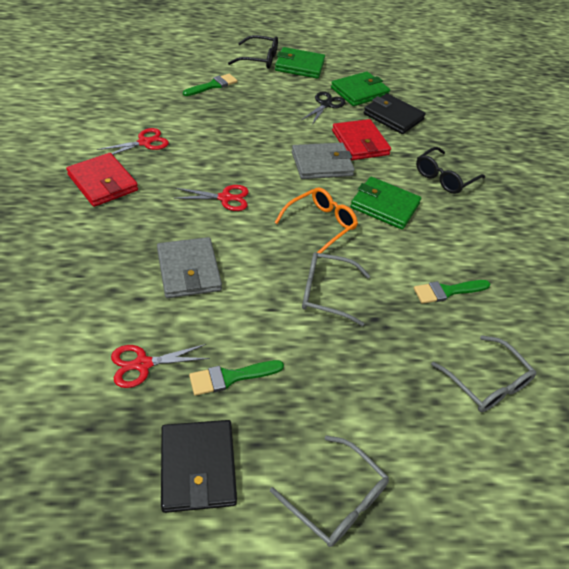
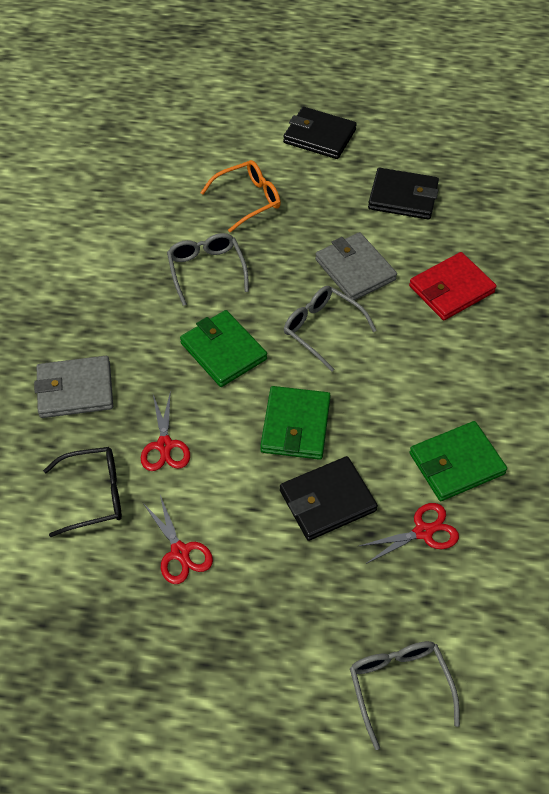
black glasses: 2 -> 1
black scissors: 1 -> 0
black wallet: 2 -> 3
green brush: 3 -> 0
red wallet: 2 -> 1

